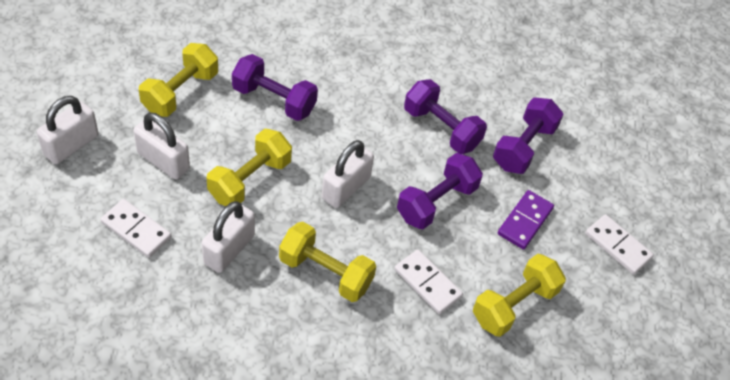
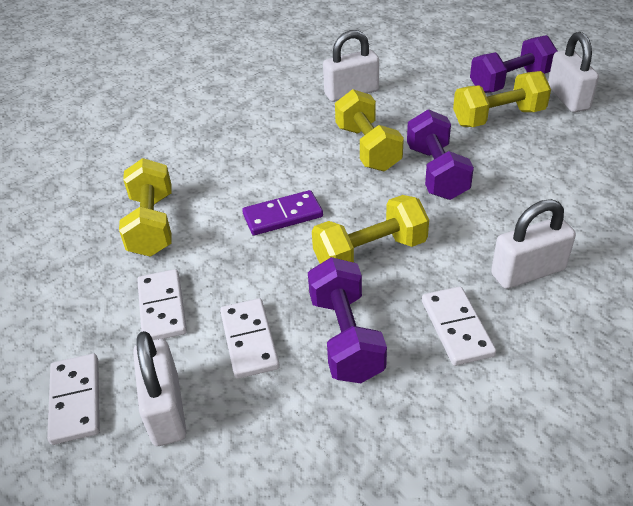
purple dumbbell: 4 -> 3
white domino: 3 -> 4

